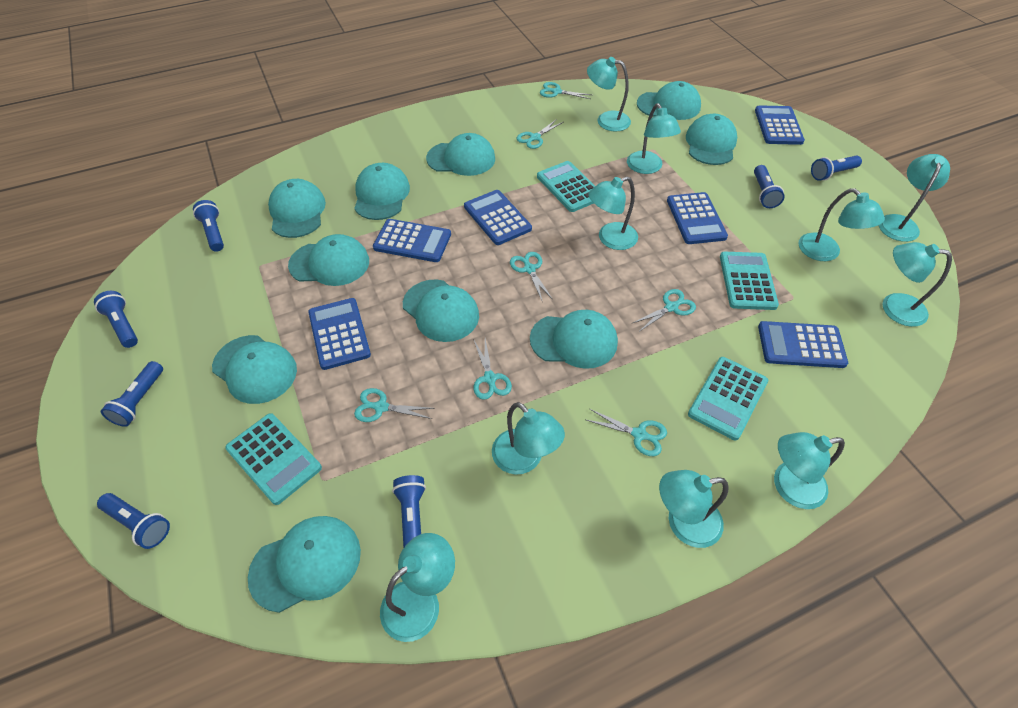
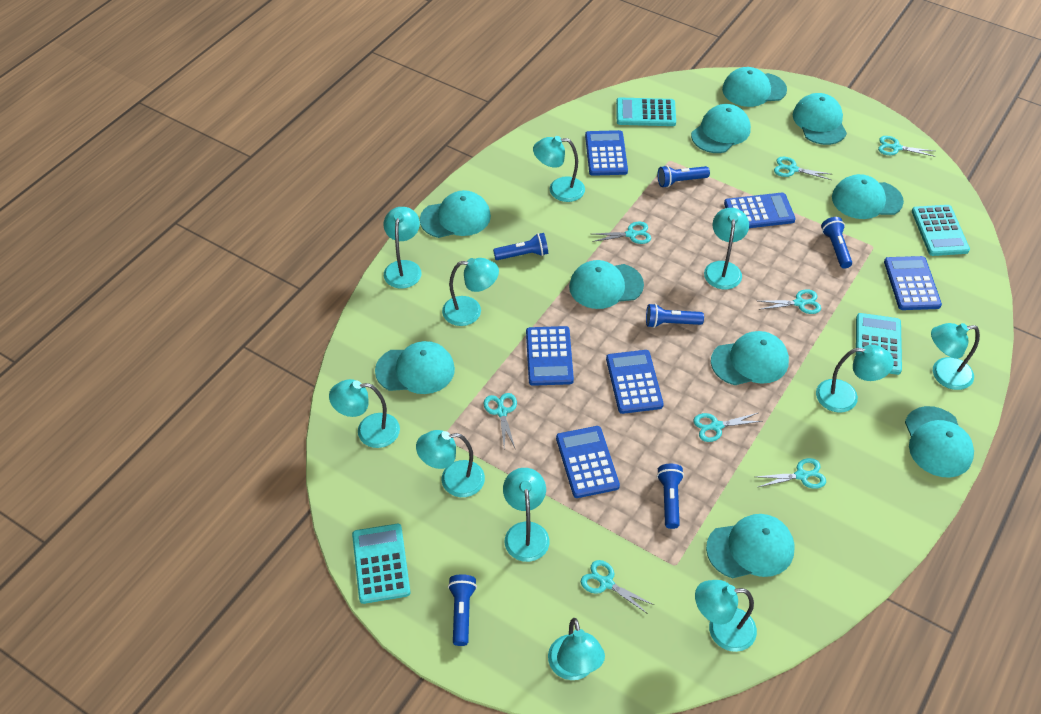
blue flashlight: 7 -> 6
turquoise lamp: 10 -> 11
turquoise scissors: 7 -> 8

